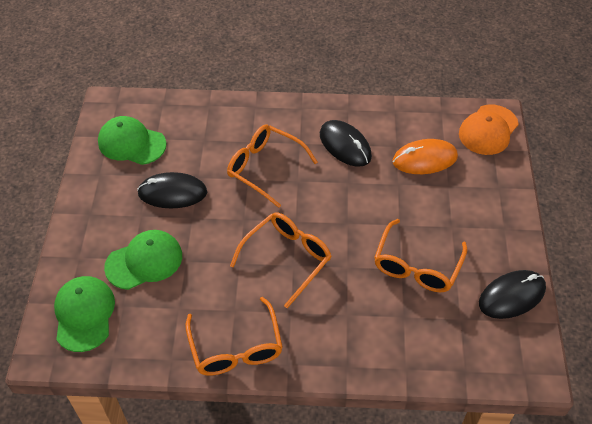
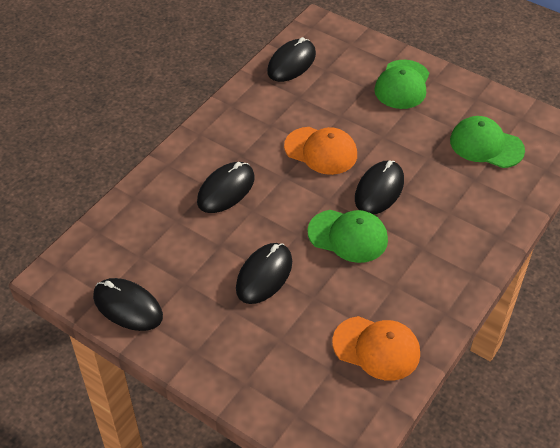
black mouse: 3 -> 5
orange cap: 1 -> 2
orange glasses: 4 -> 0
orange mouse: 1 -> 0

